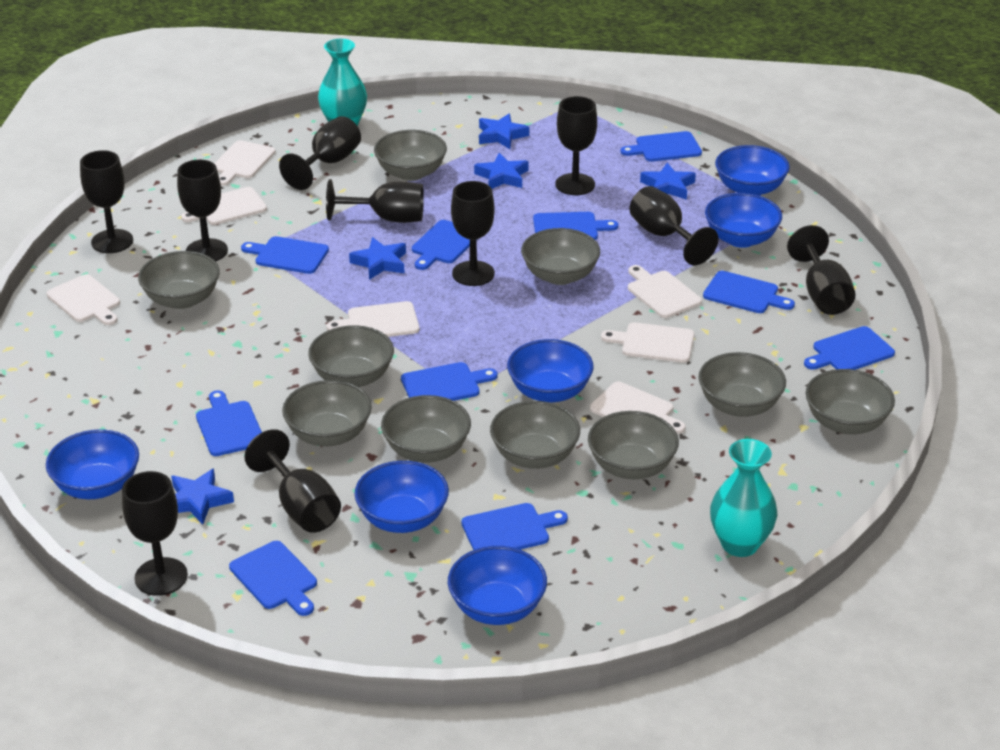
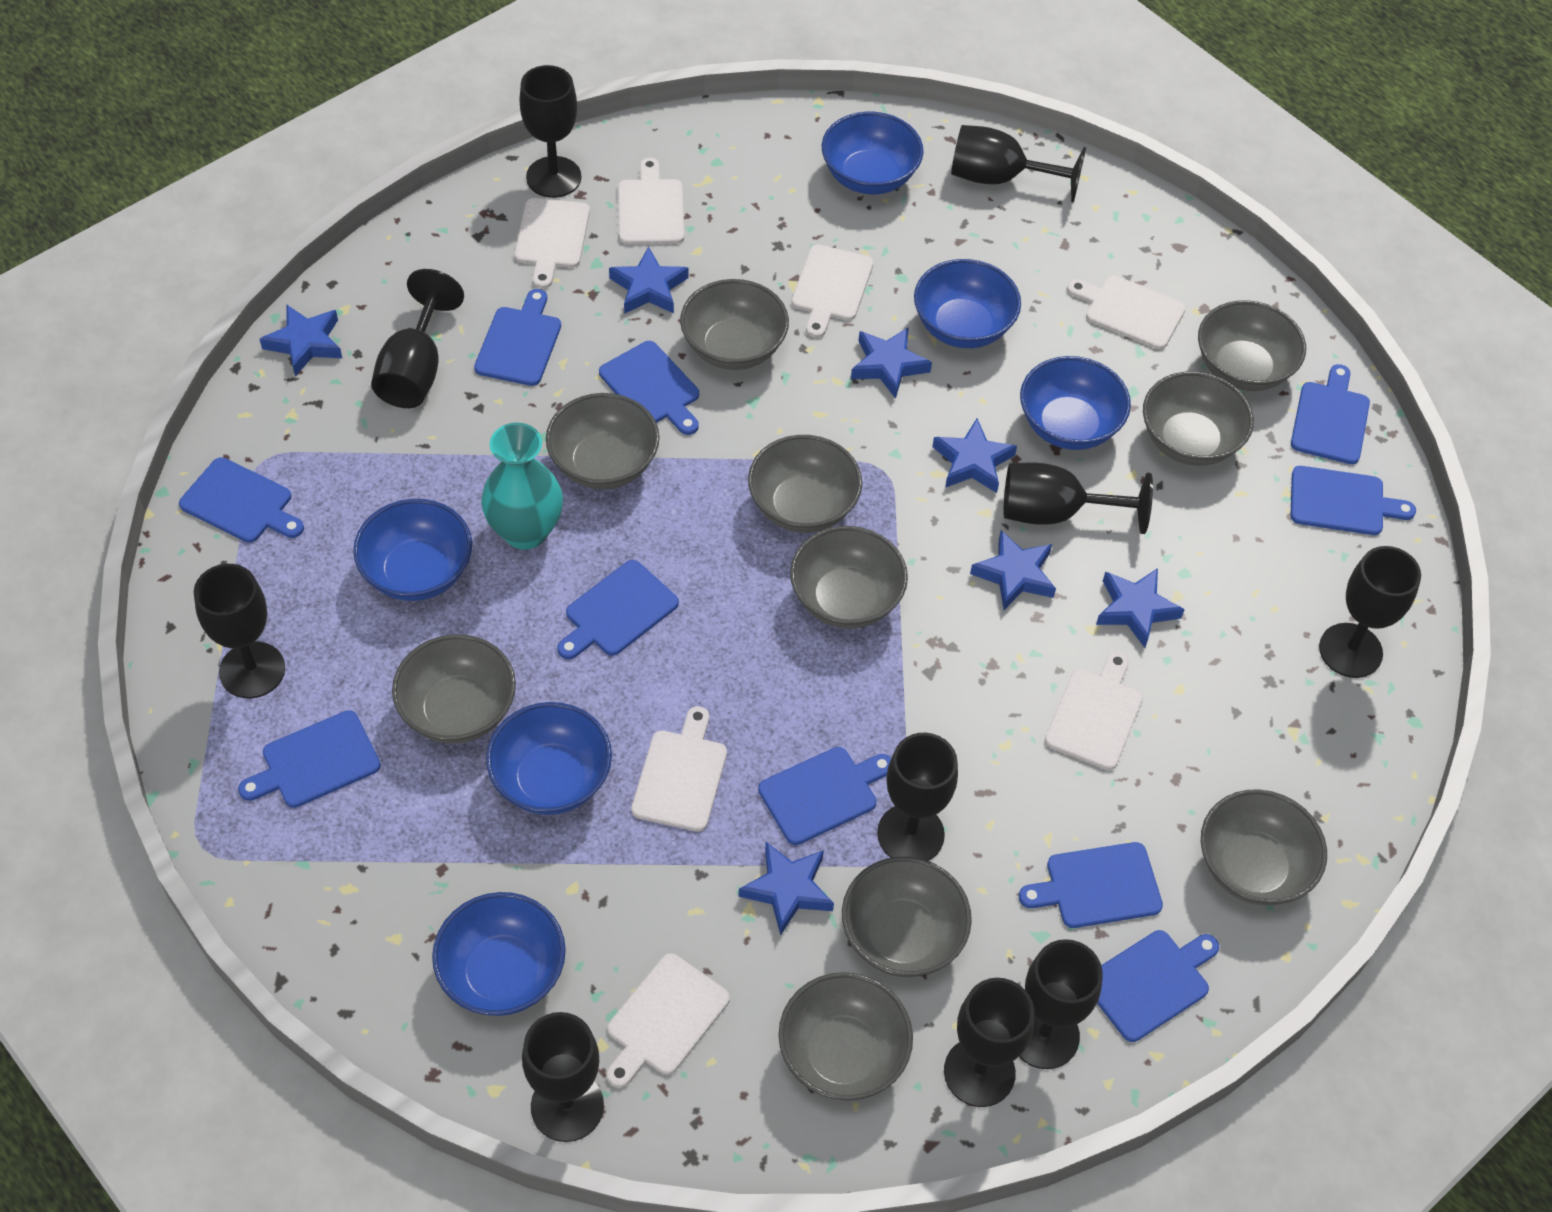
blue star: 5 -> 7
turquoise vase: 2 -> 1

